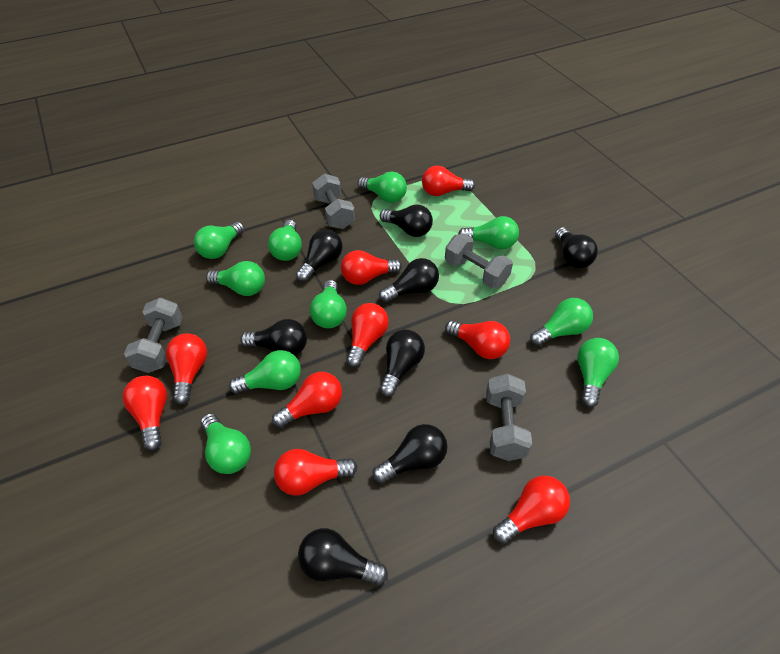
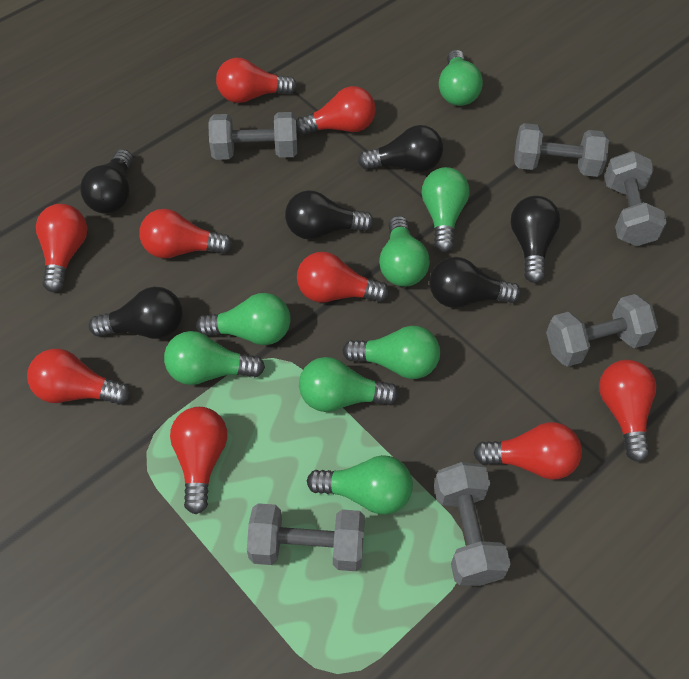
black light bulb: 8 -> 6
green light bulb: 10 -> 8
grey dumbbell: 4 -> 6

